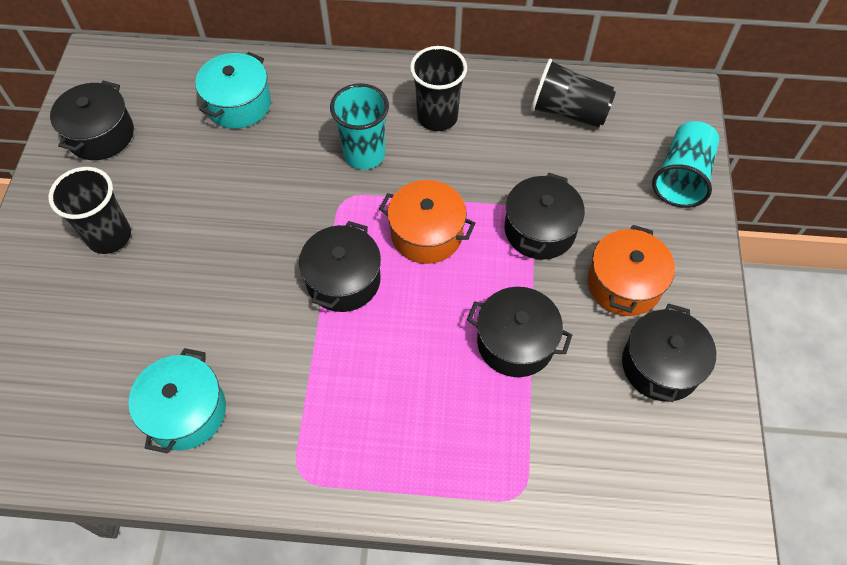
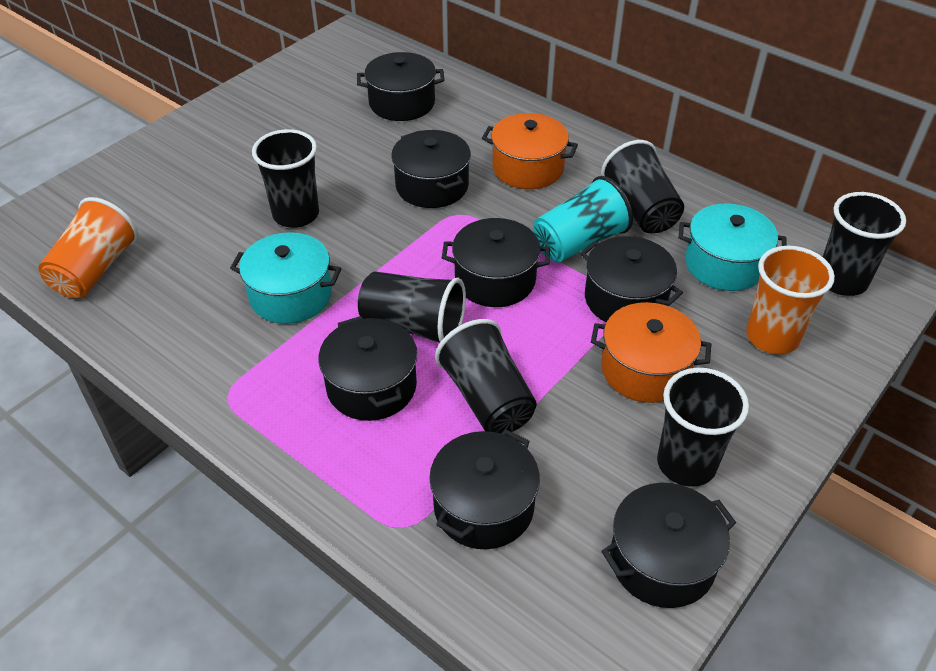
black cup: 3 -> 6
black pot: 5 -> 7
orange cup: 0 -> 2
turquoise cup: 2 -> 1

